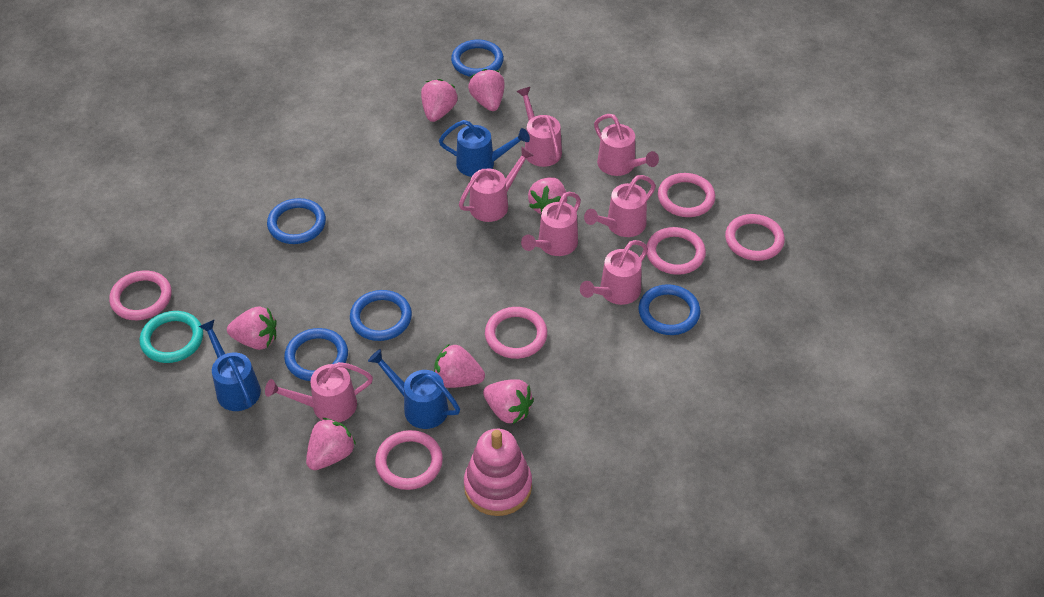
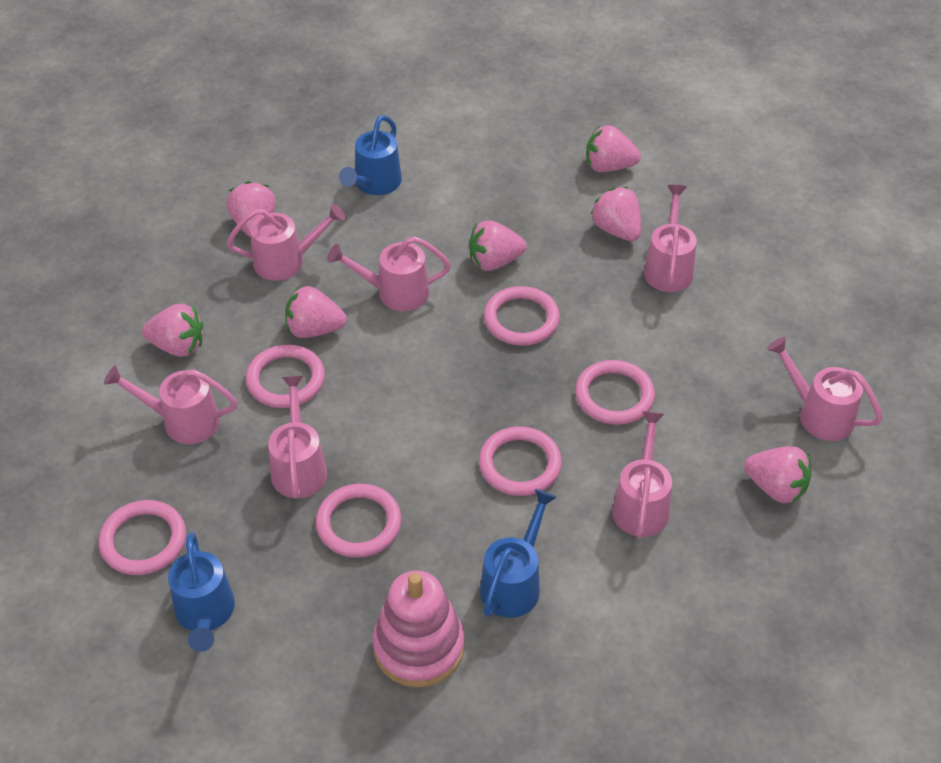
blue ring: 5 -> 0
turquoise ring: 1 -> 0

